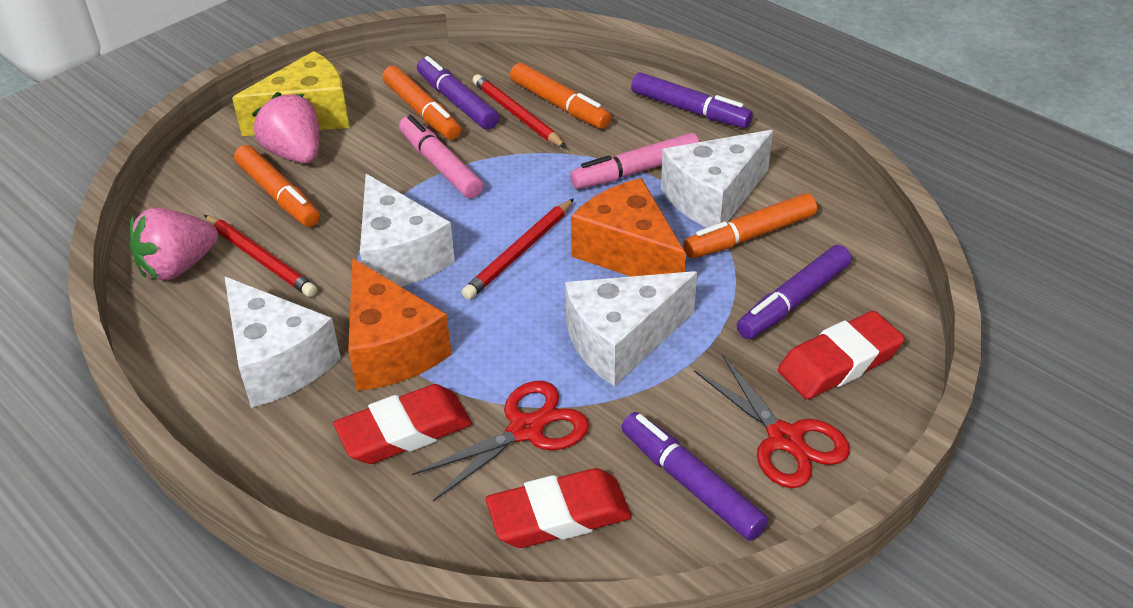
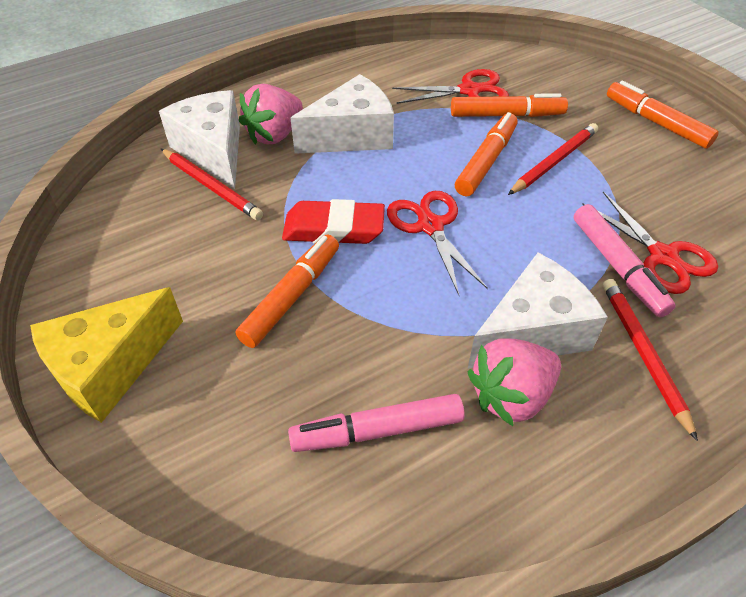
orange cheese: 2 -> 0
purple marker: 4 -> 0
red eraser: 3 -> 1
red scissors: 2 -> 3
white cheese: 4 -> 3

